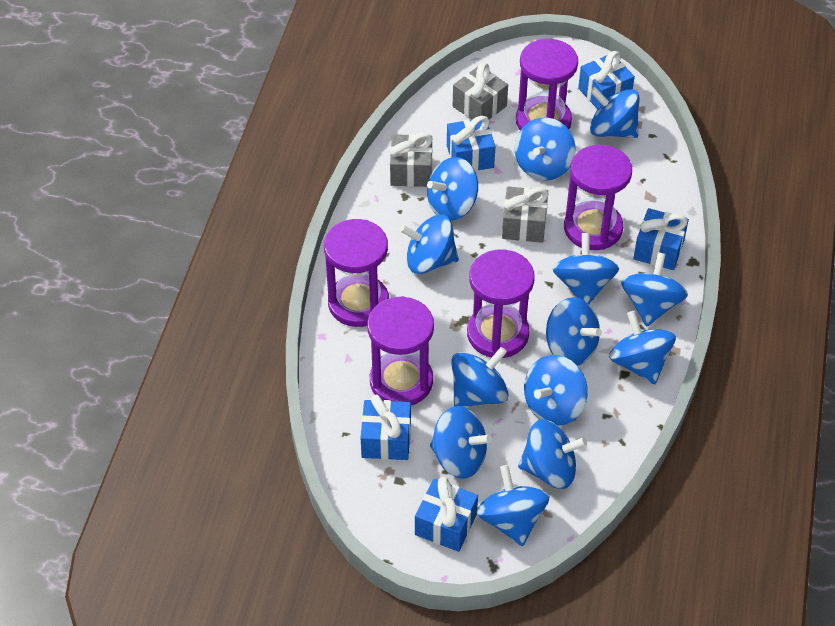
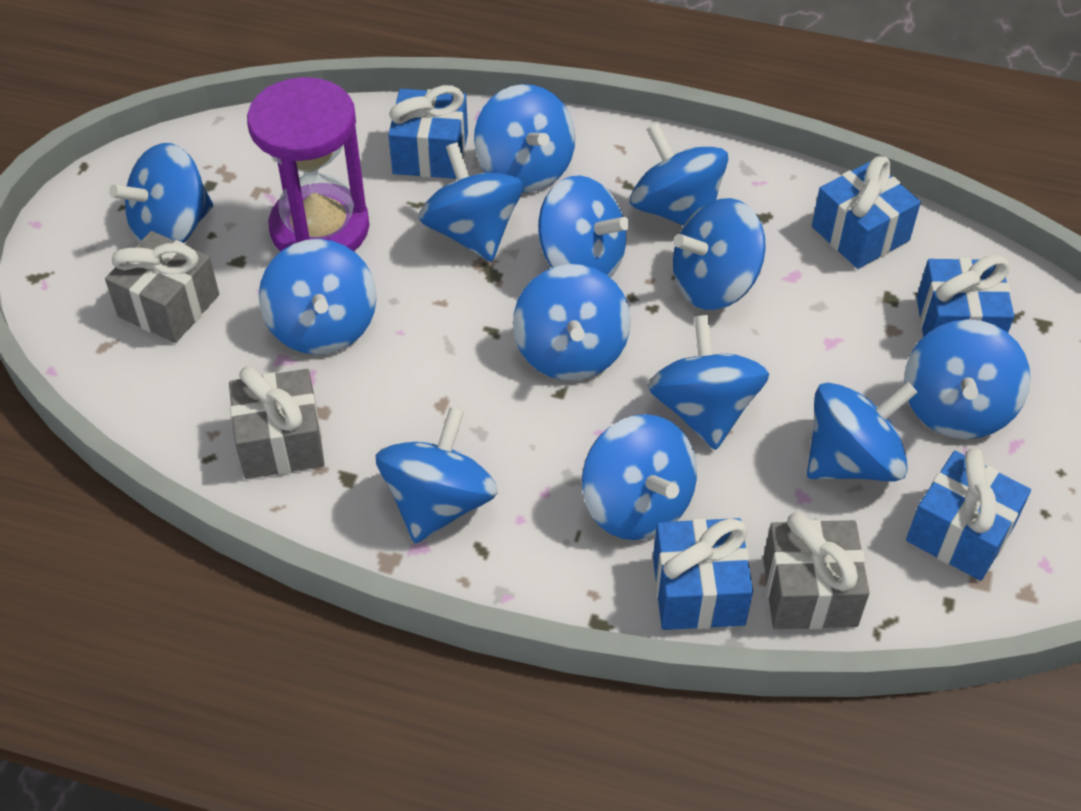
purple hourglass: 5 -> 1

